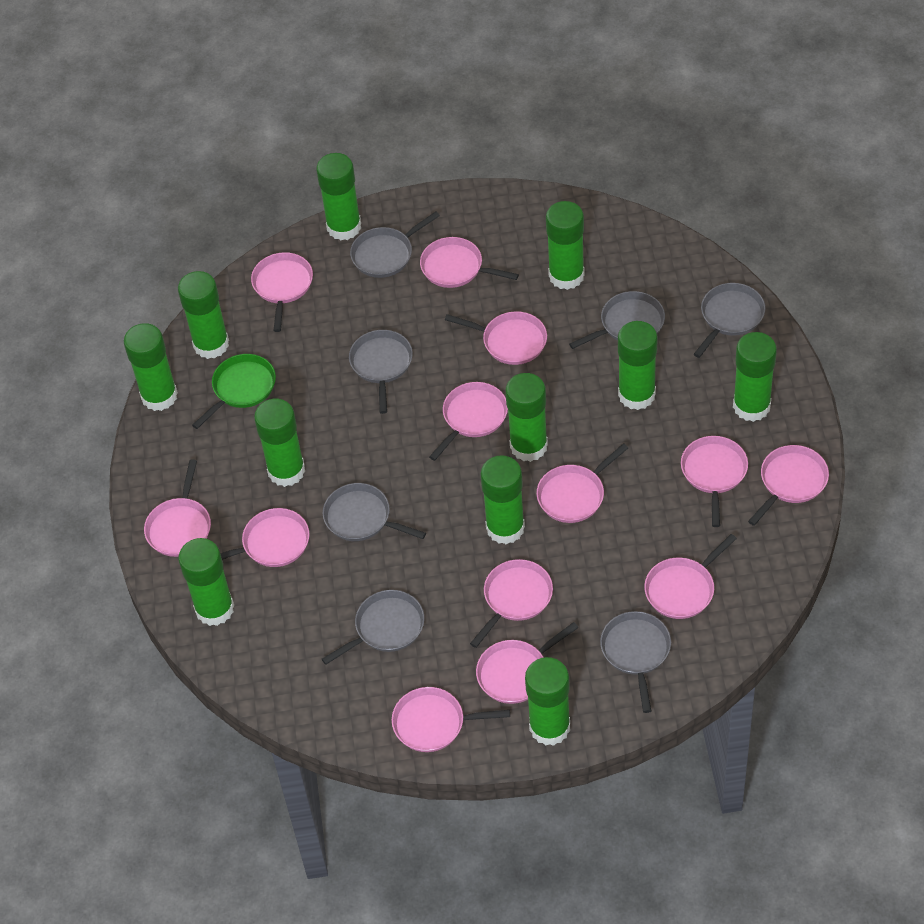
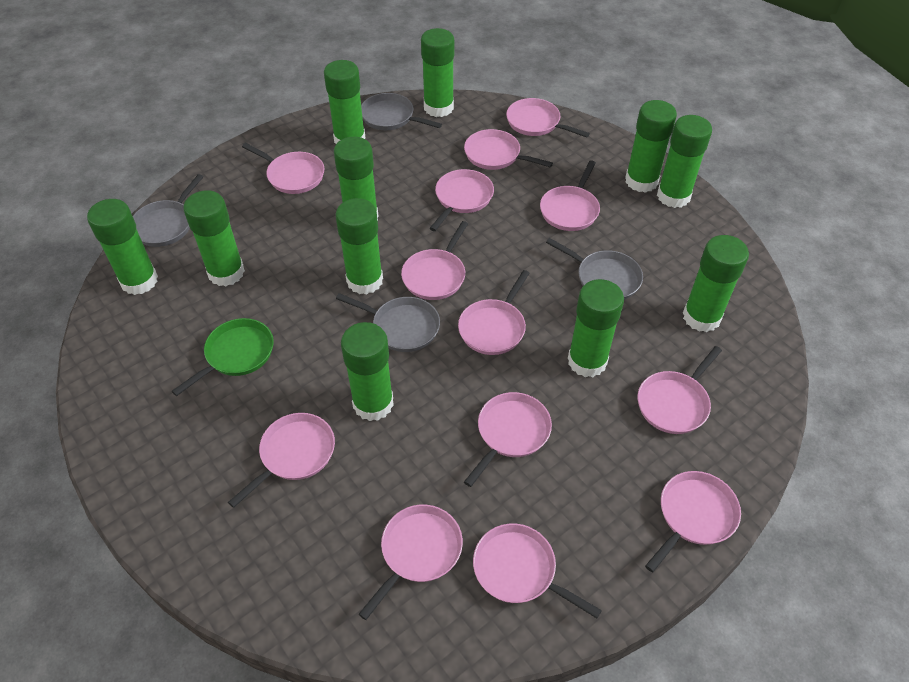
grey pan: 7 -> 4

